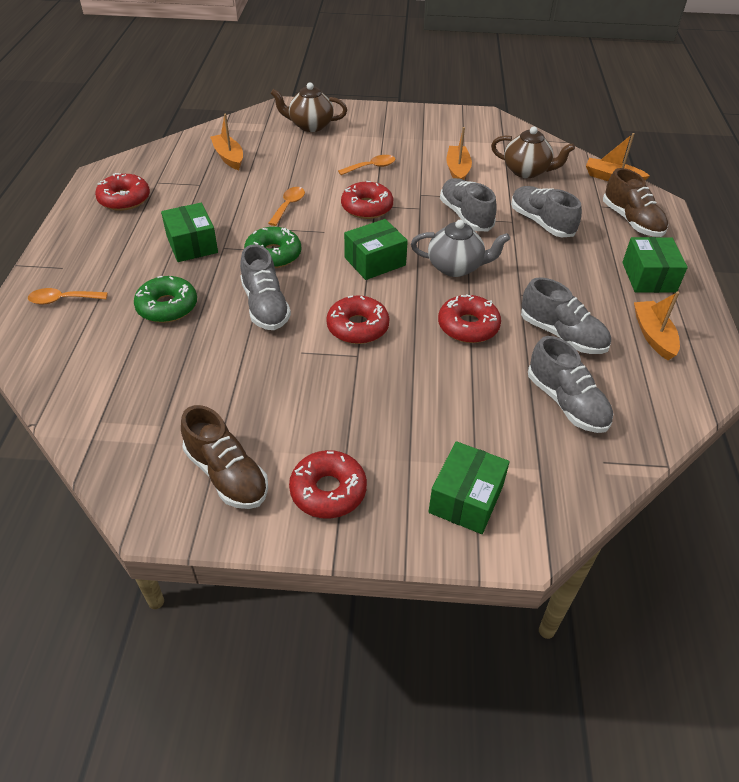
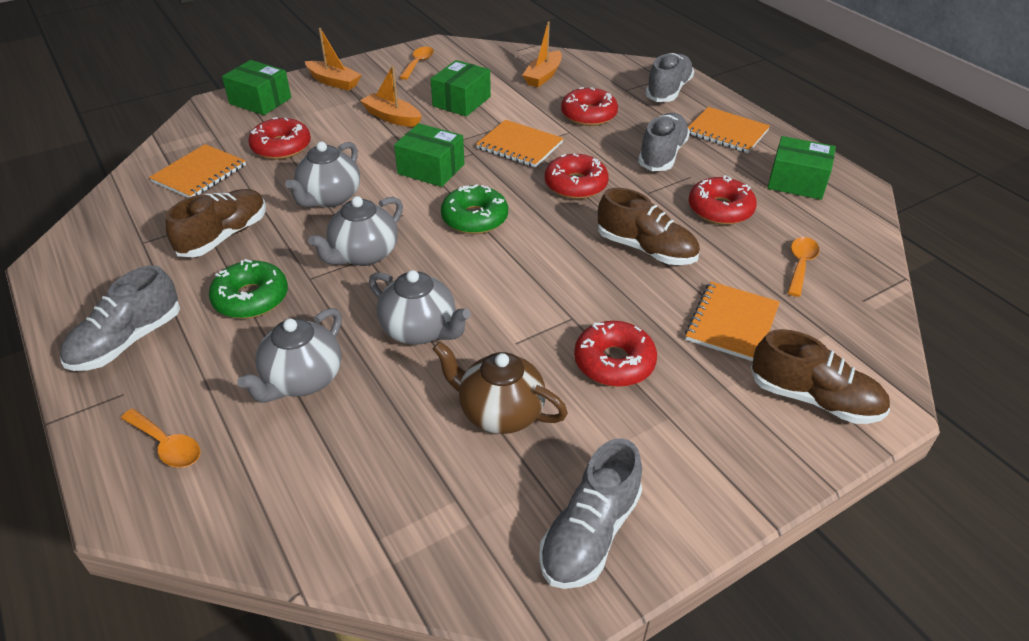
brown shoe: 2 -> 3
brown teapot: 2 -> 1
grey shoe: 5 -> 4
grey teapot: 1 -> 4
orange boat: 4 -> 3
orange notebook: 0 -> 4

